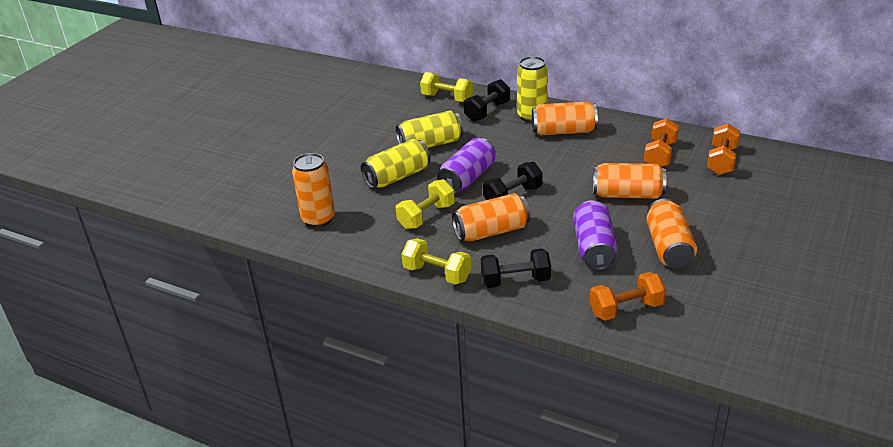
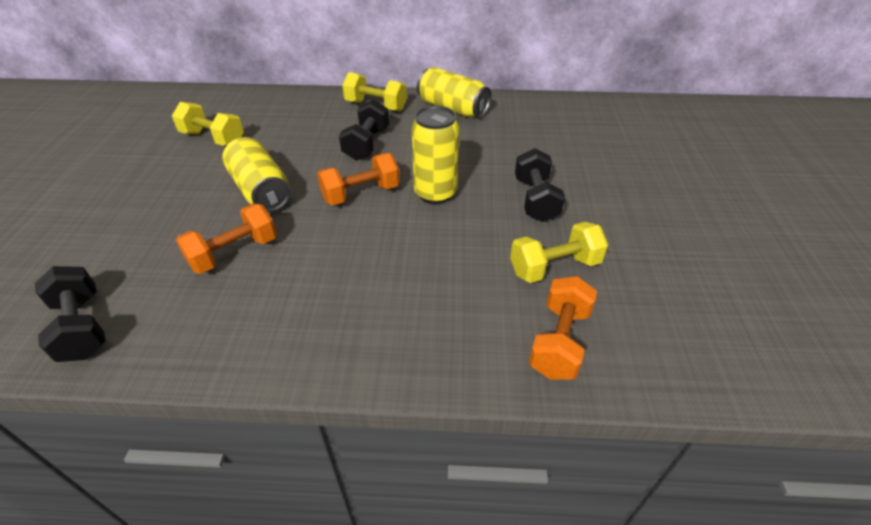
orange can: 5 -> 0
purple can: 2 -> 0

